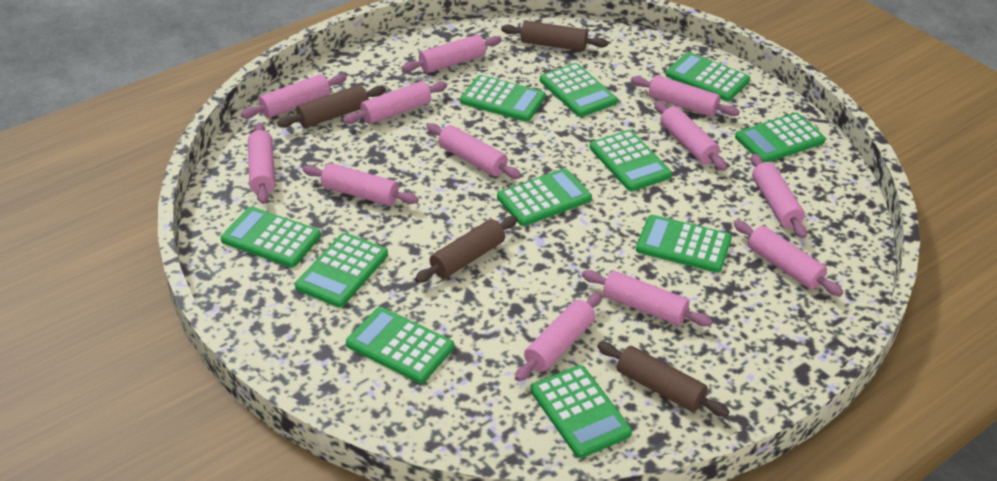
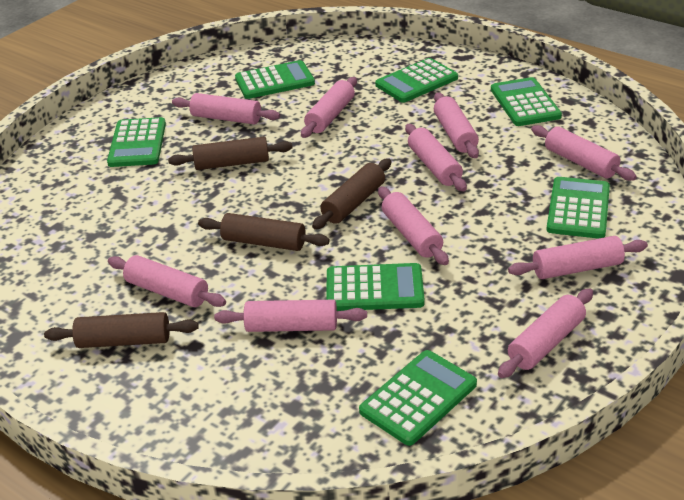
green calculator: 11 -> 7
pink rolling pin: 12 -> 10

